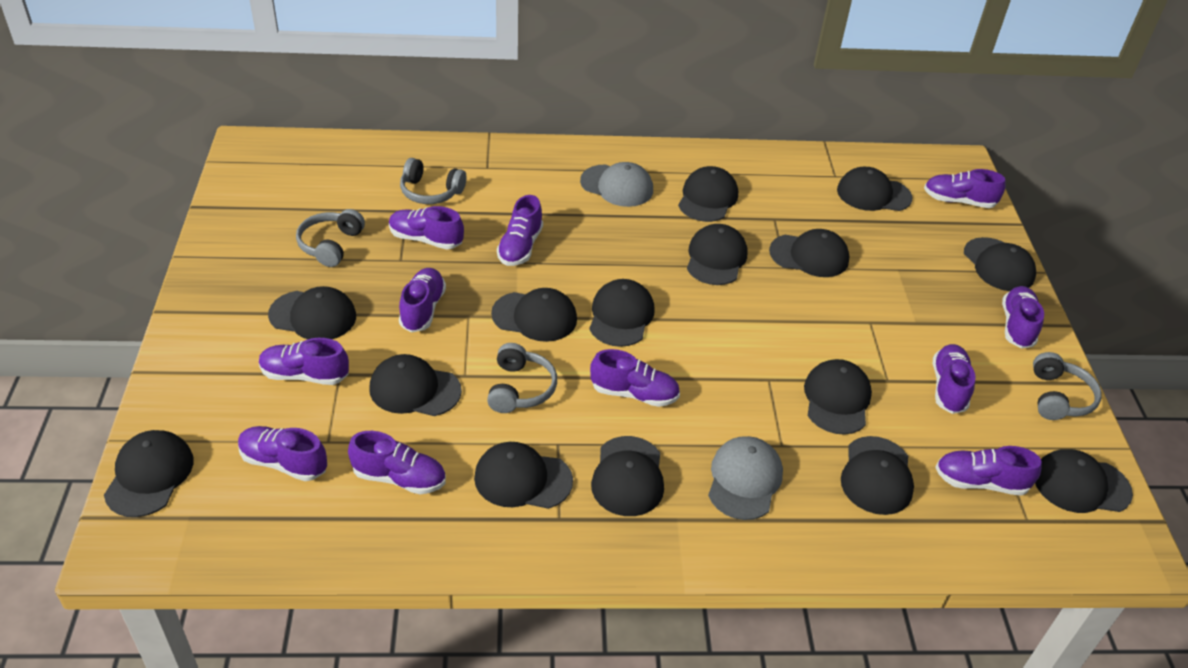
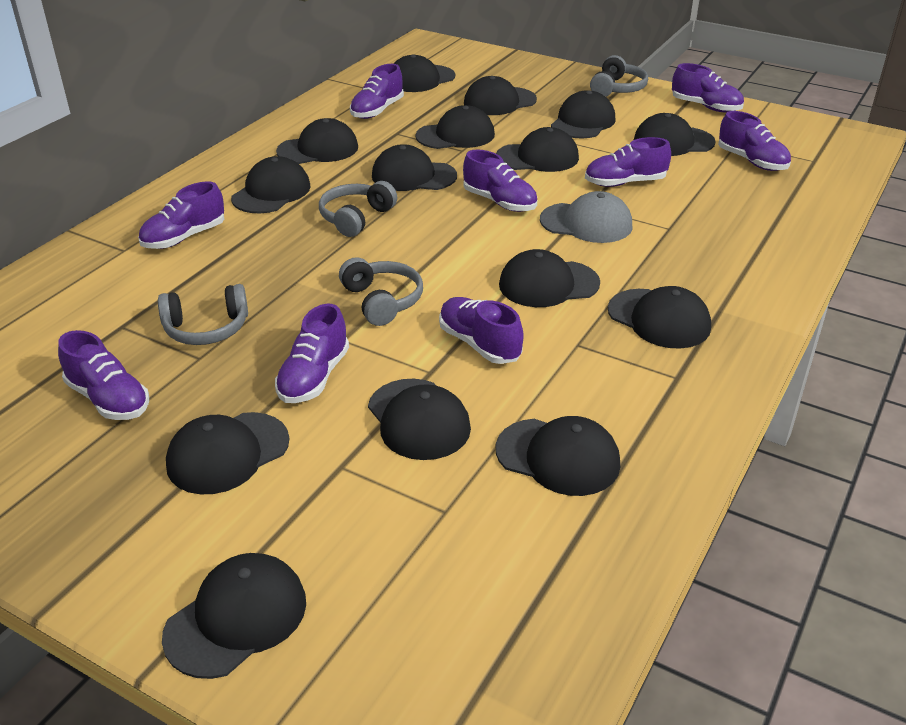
grey cap: 2 -> 1
purple shoe: 11 -> 9

